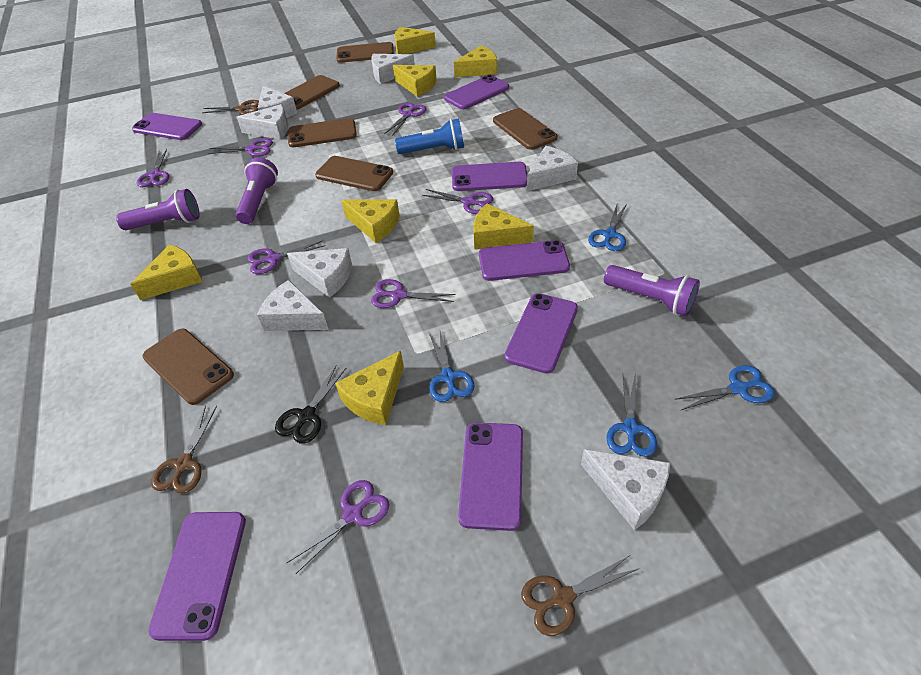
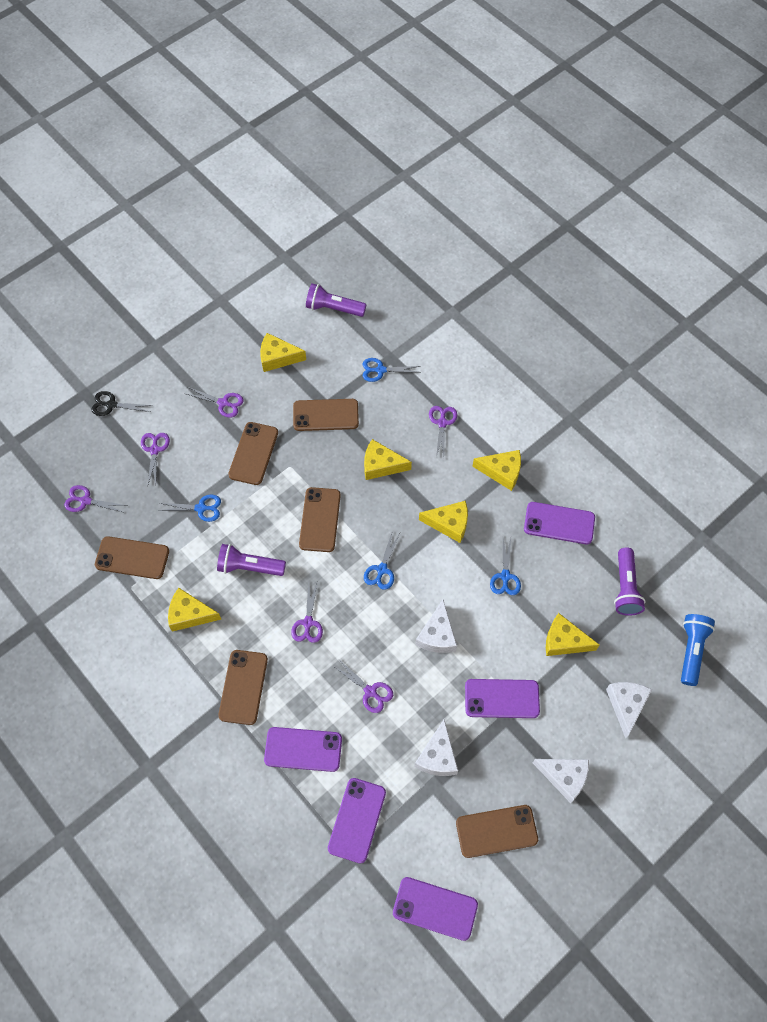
brown scissors: 3 -> 0
purple phone: 7 -> 5
purple scissors: 7 -> 6
white cheese: 7 -> 4
yellow cheese: 7 -> 6

